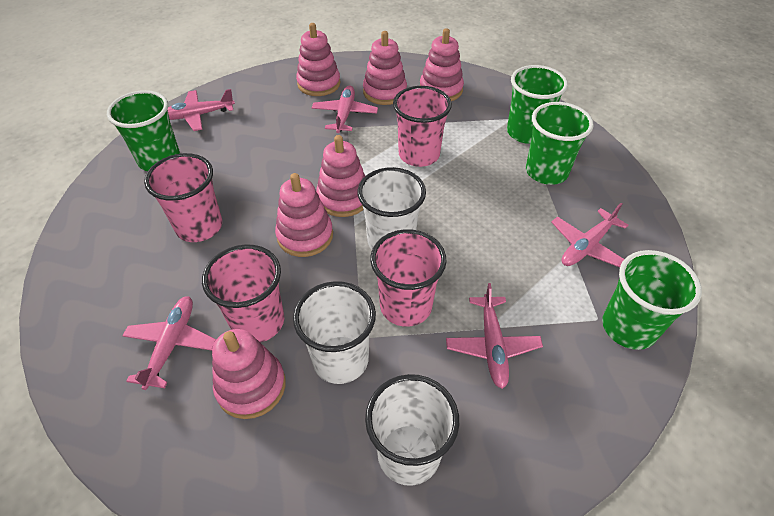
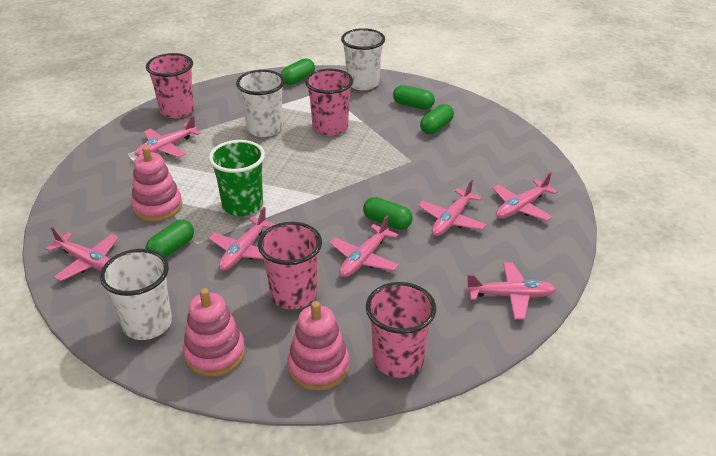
green capsule: 0 -> 5
green cup: 4 -> 1
pink plane: 5 -> 7
pink stacking toy: 6 -> 3

